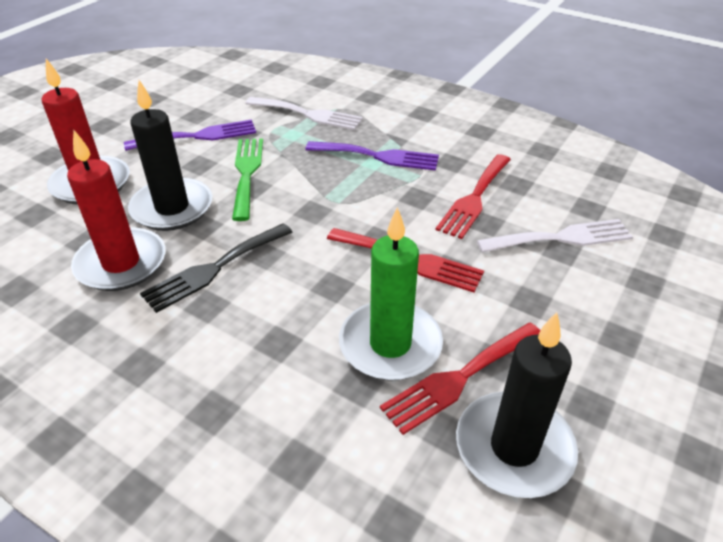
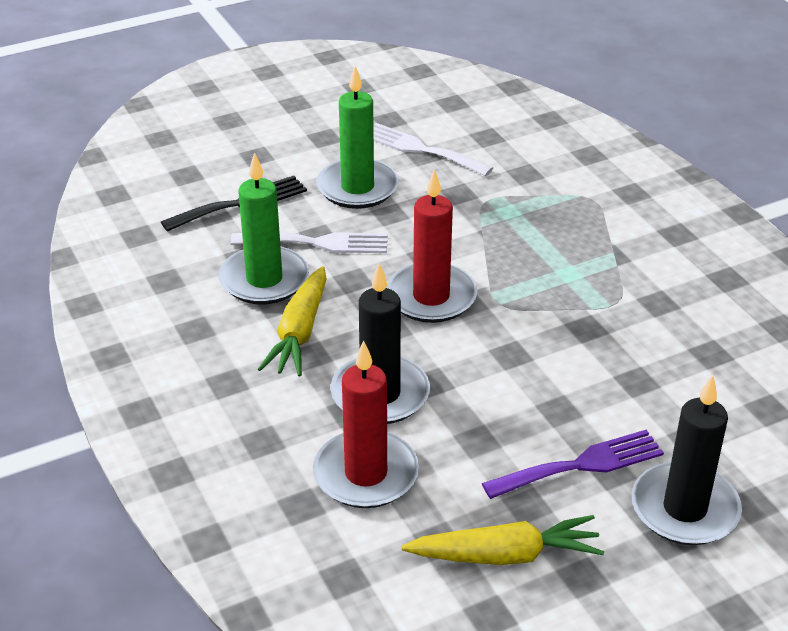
green candle: 1 -> 2
green fork: 1 -> 0
purple fork: 2 -> 1
red fork: 3 -> 0
yellow carrot: 0 -> 2

